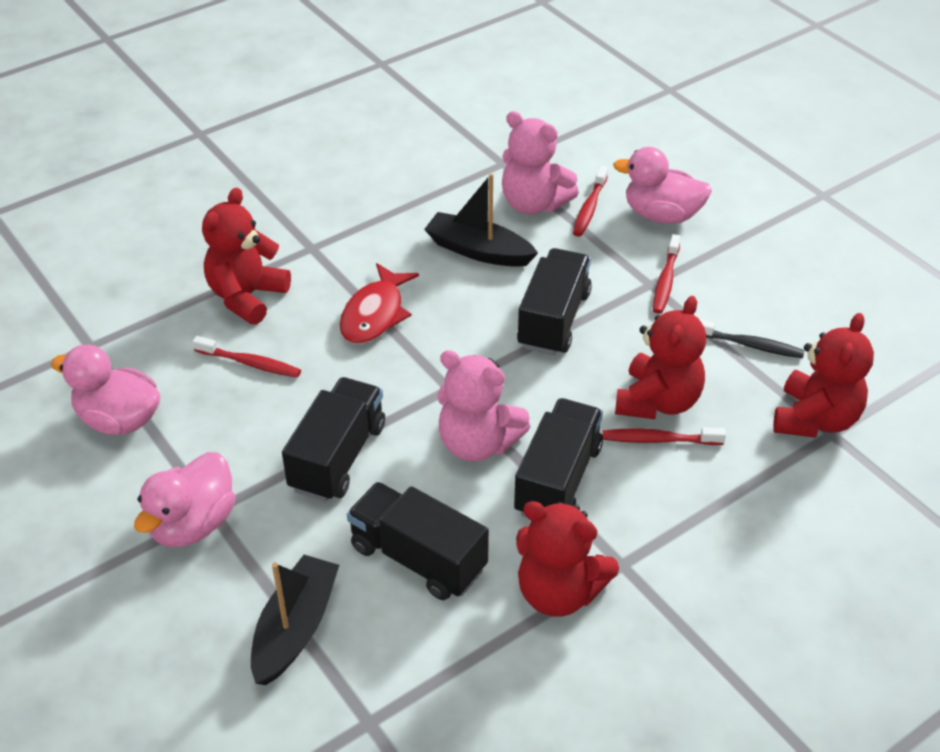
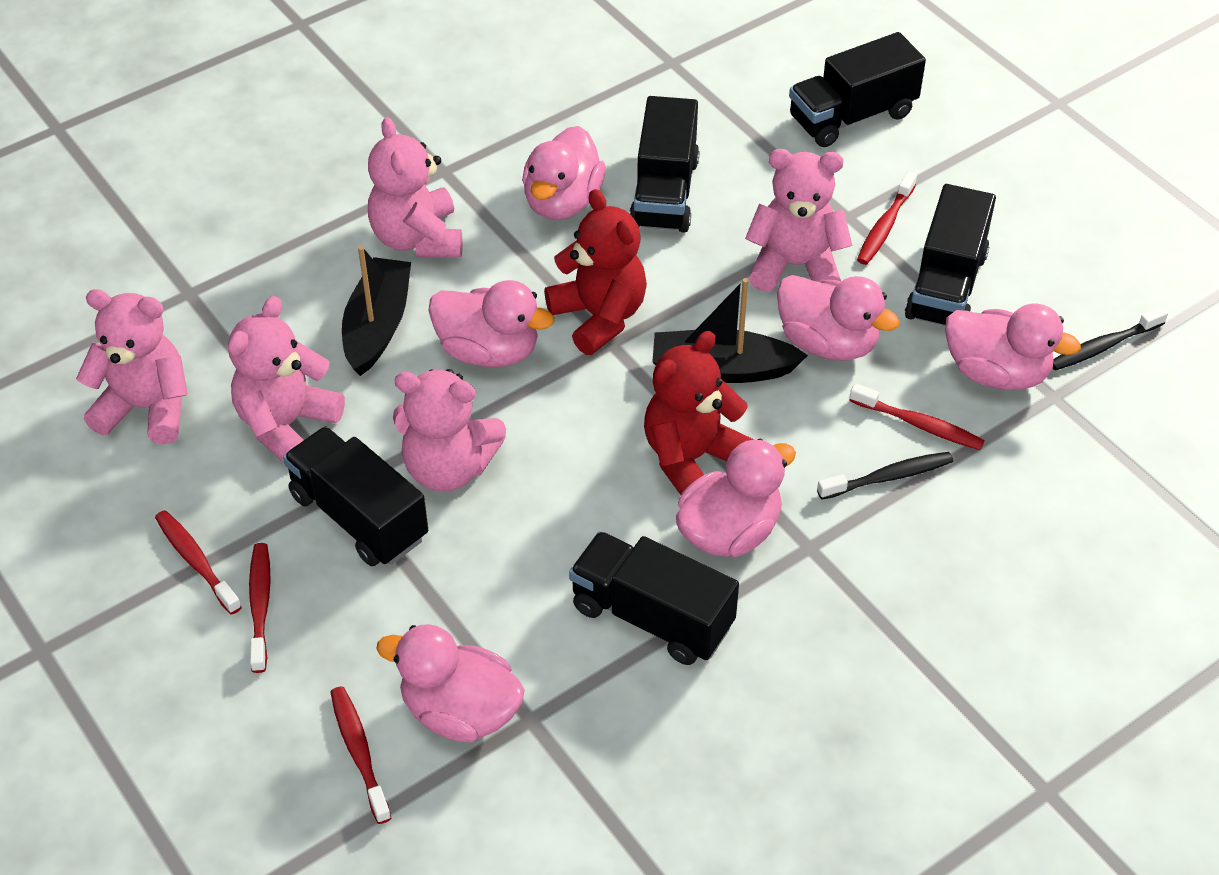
black toothbrush: 1 -> 2
black truck: 4 -> 5
pink duck: 3 -> 6
pink teddy bear: 2 -> 5
red fish: 1 -> 0
red teddy bear: 4 -> 2
red toothbrush: 4 -> 5

